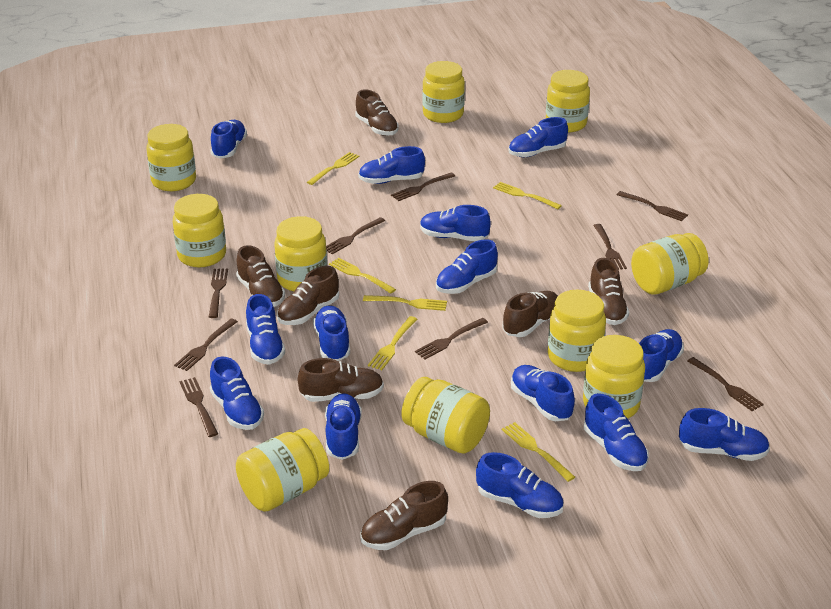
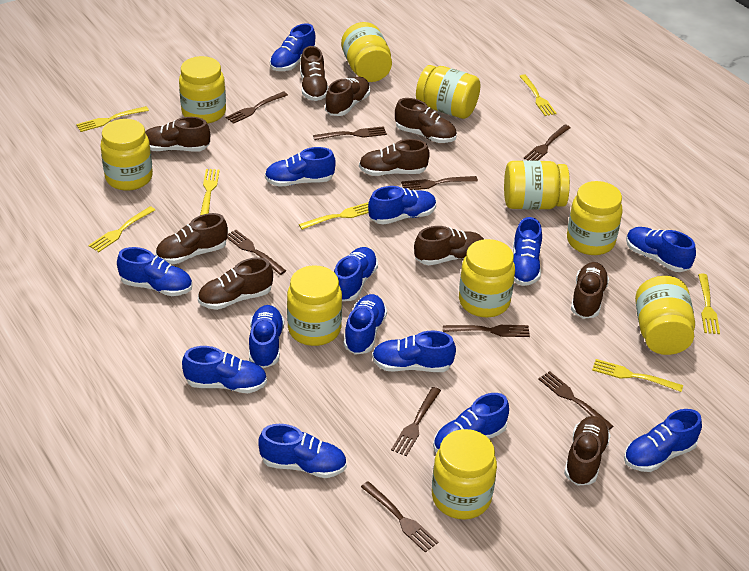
brown shoe: 7 -> 10
yellow fork: 6 -> 7

